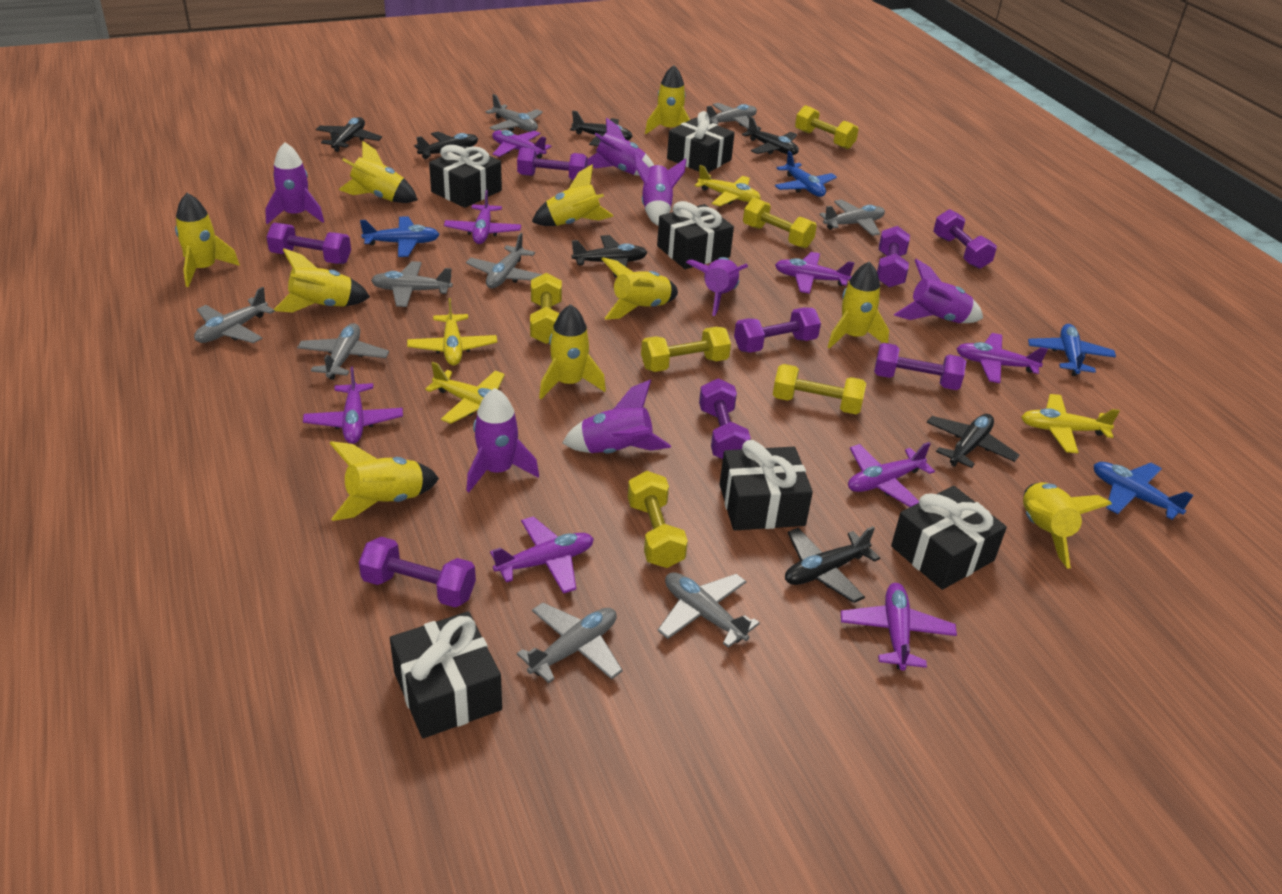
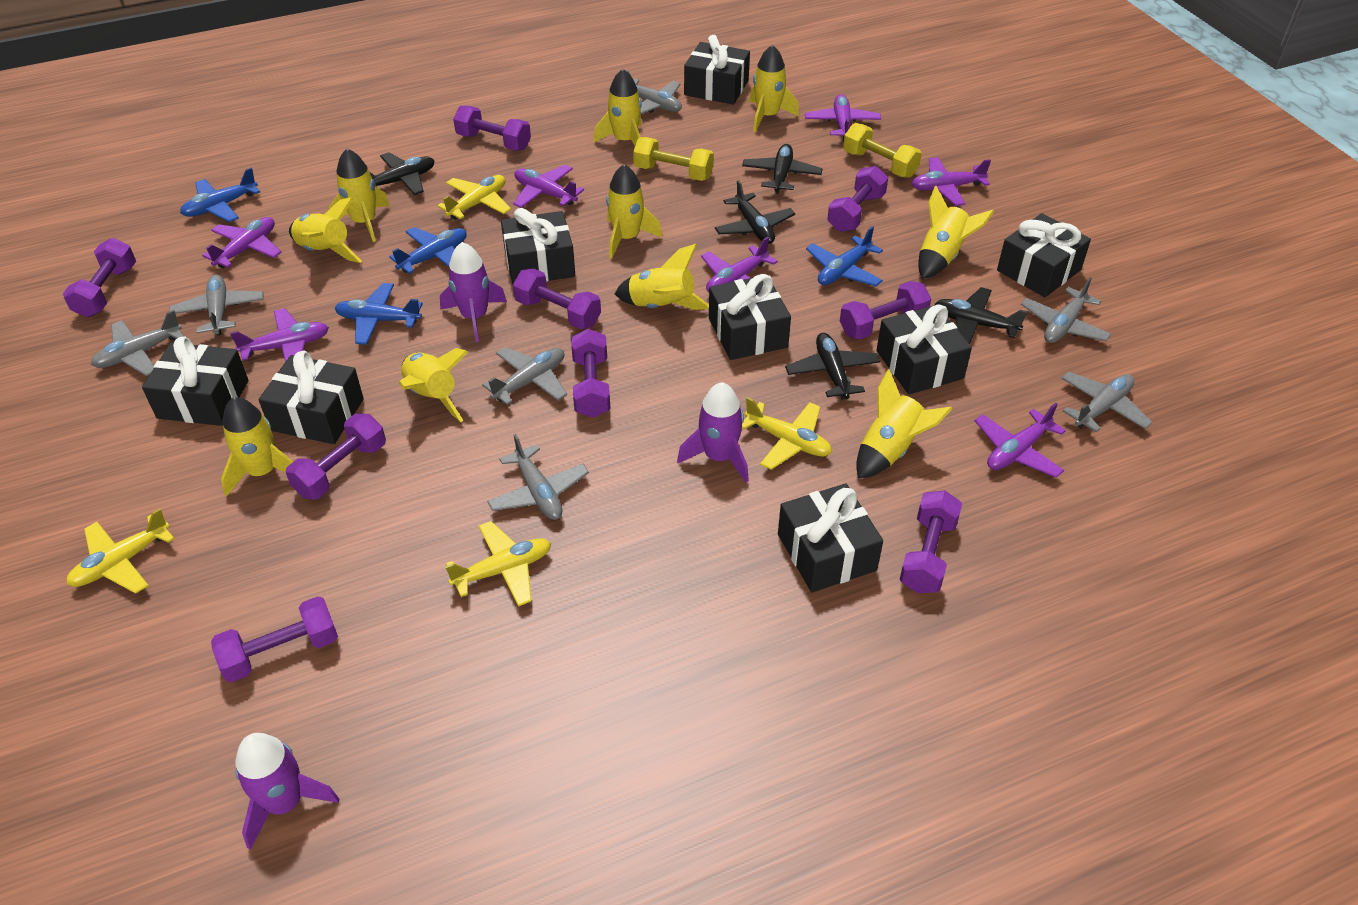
black gift: 6 -> 8
black plane: 7 -> 5
grey plane: 9 -> 7
purple dumbbell: 8 -> 9
purple plane: 8 -> 7
purple rocket: 7 -> 3
yellow dumbbell: 6 -> 2

